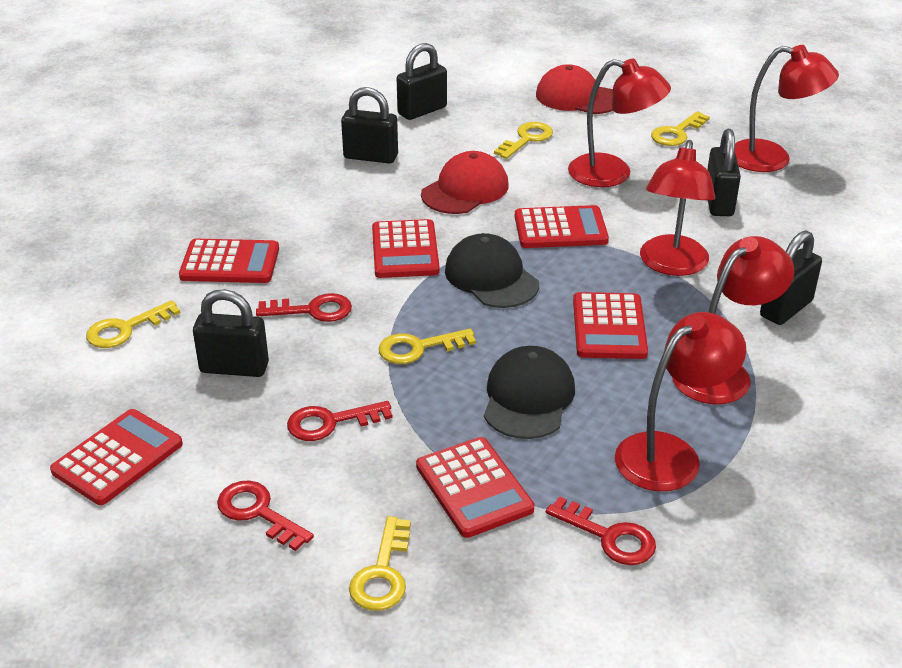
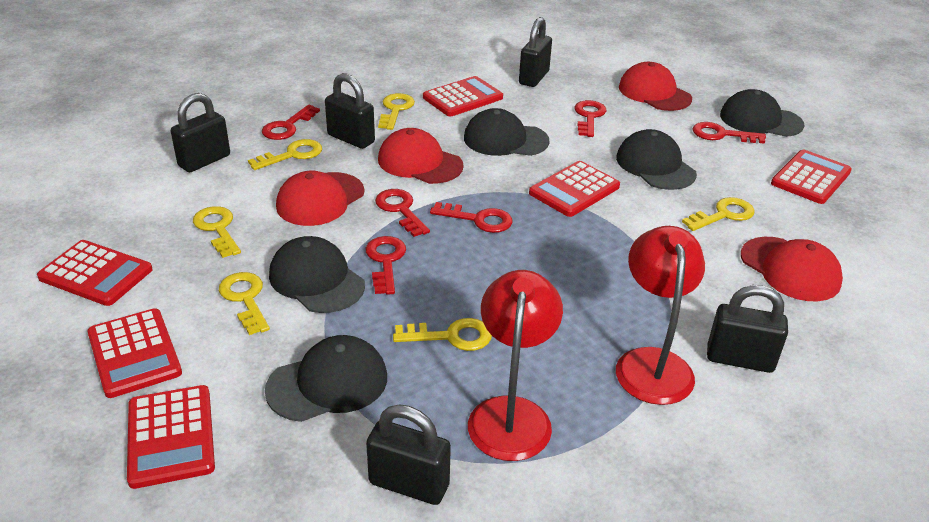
black cap: 2 -> 5
red cap: 2 -> 4
red key: 4 -> 6
red lamp: 5 -> 2
yellow key: 5 -> 6

